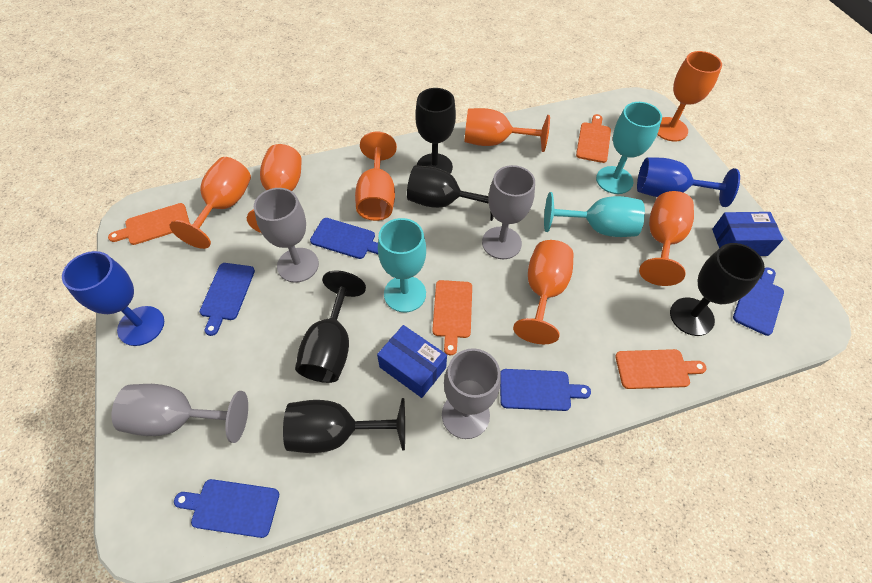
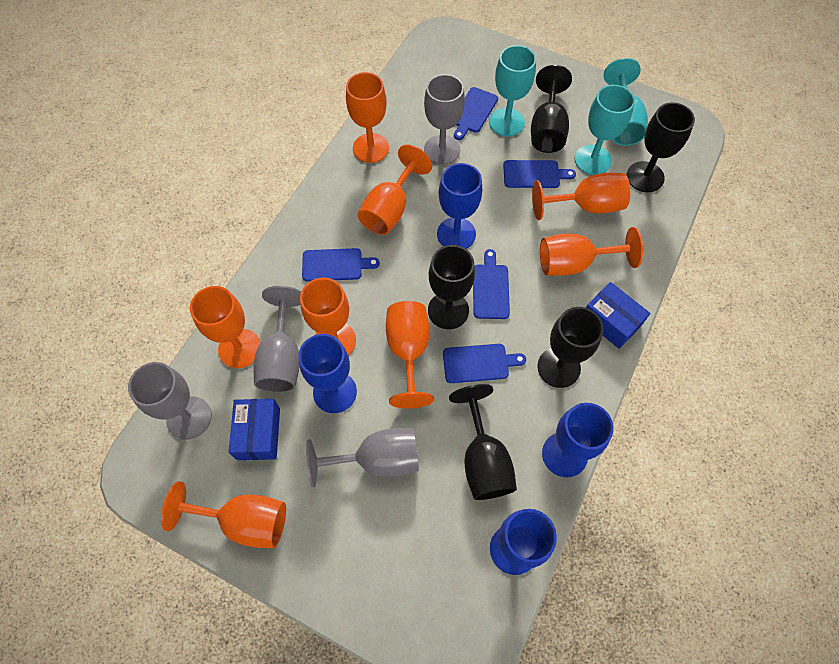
blue goblet: 2 -> 4
orange cutting board: 4 -> 0
orange goblet: 7 -> 8

